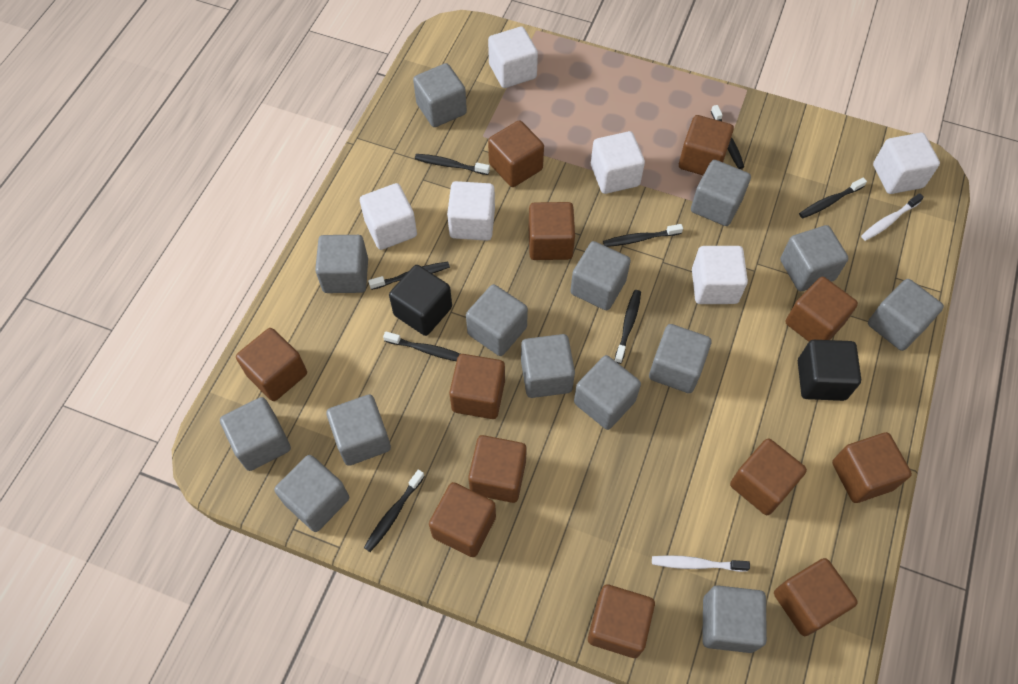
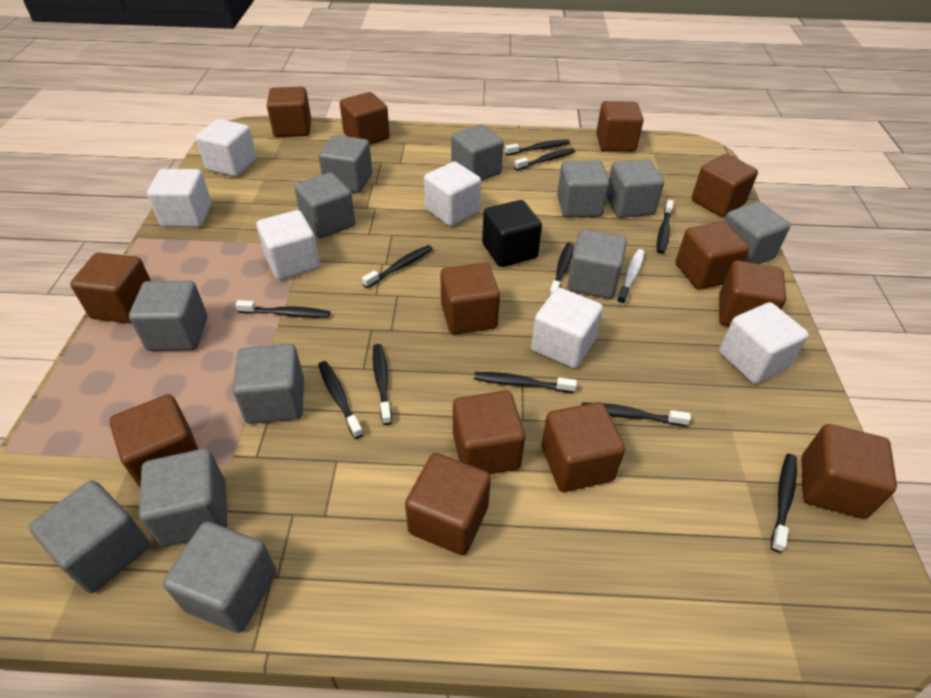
black cube: 2 -> 1
black toothbrush: 8 -> 11
brown cube: 12 -> 13
grey cube: 14 -> 12
white toothbrush: 2 -> 1

